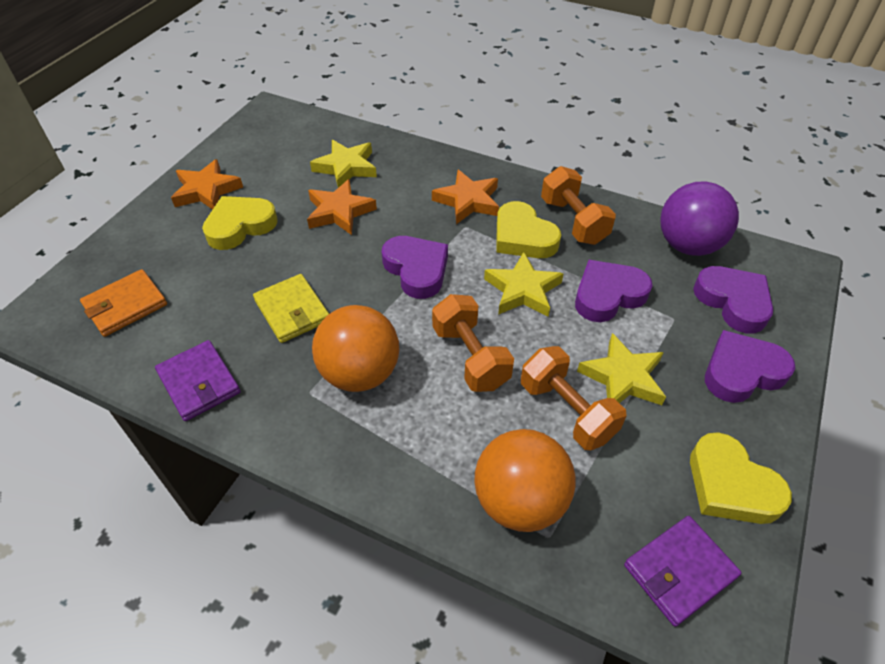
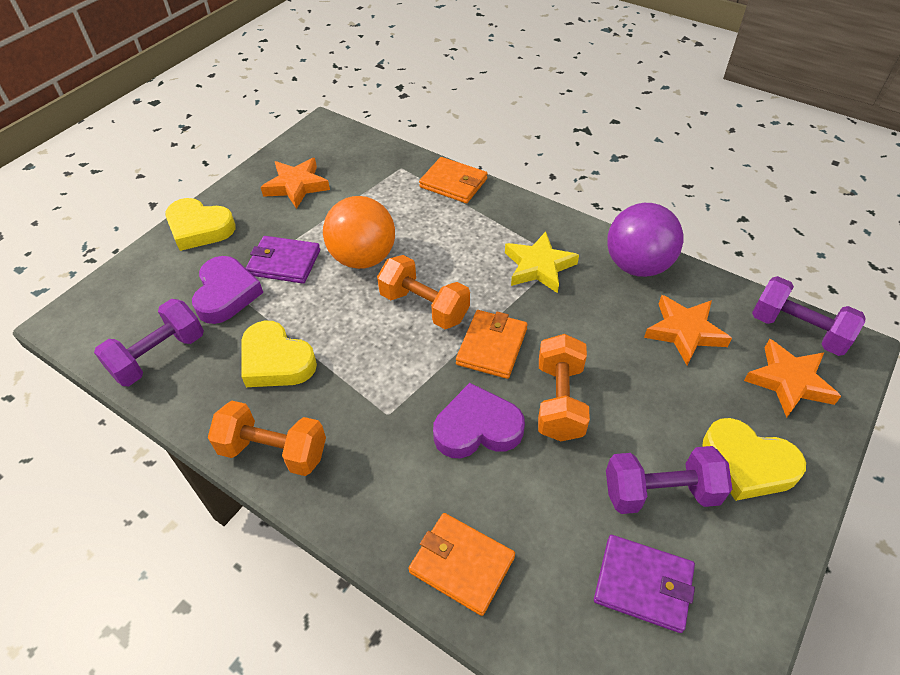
orange ball: 2 -> 1
orange wallet: 1 -> 3
purple dumbbell: 0 -> 3
purple heart: 4 -> 2
yellow star: 3 -> 1
yellow wallet: 1 -> 0

